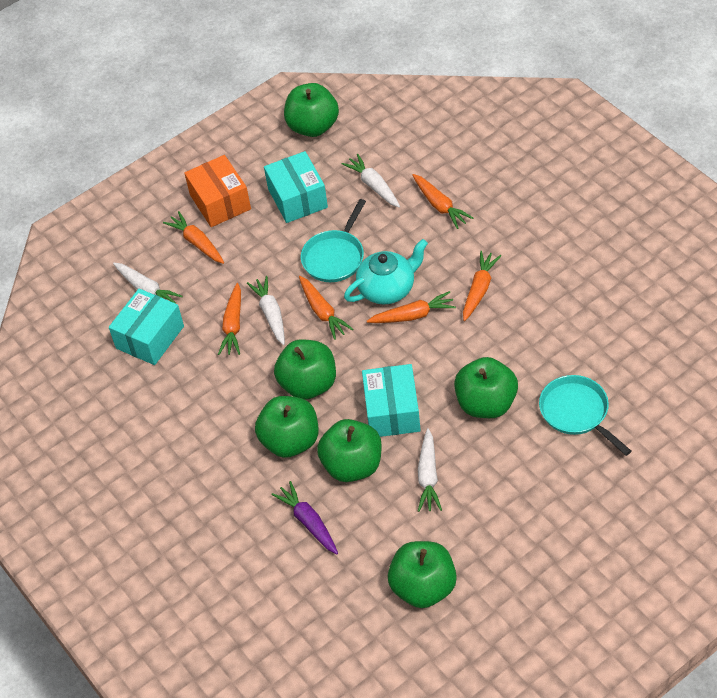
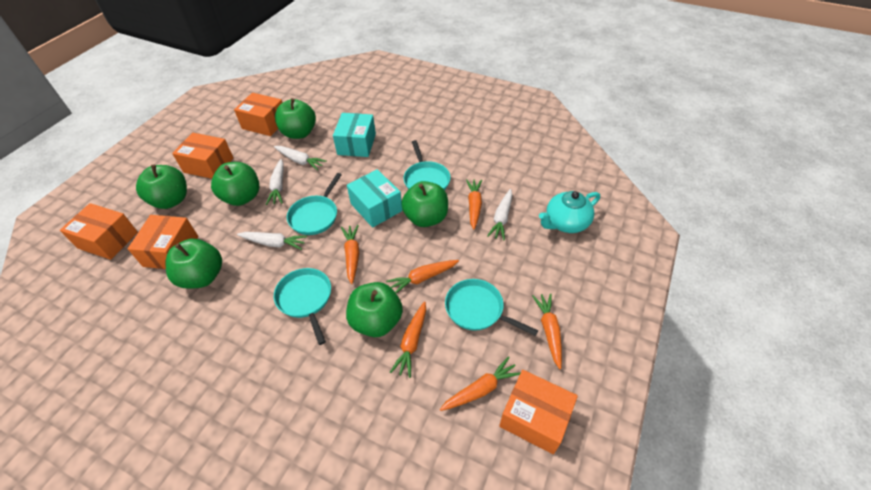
orange box: 1 -> 5
purple carrot: 1 -> 0
turquoise box: 3 -> 2
turquoise pan: 2 -> 4

